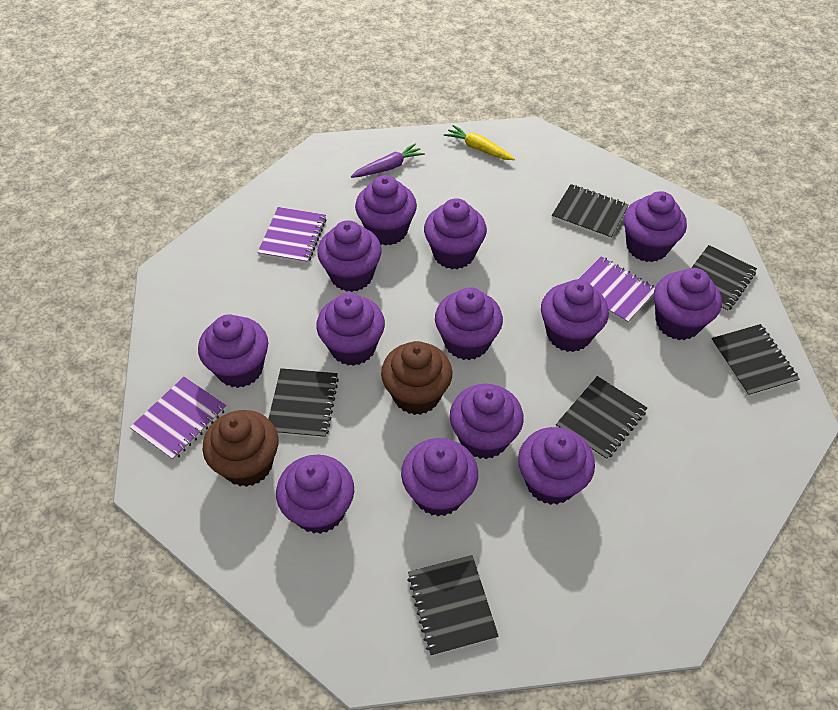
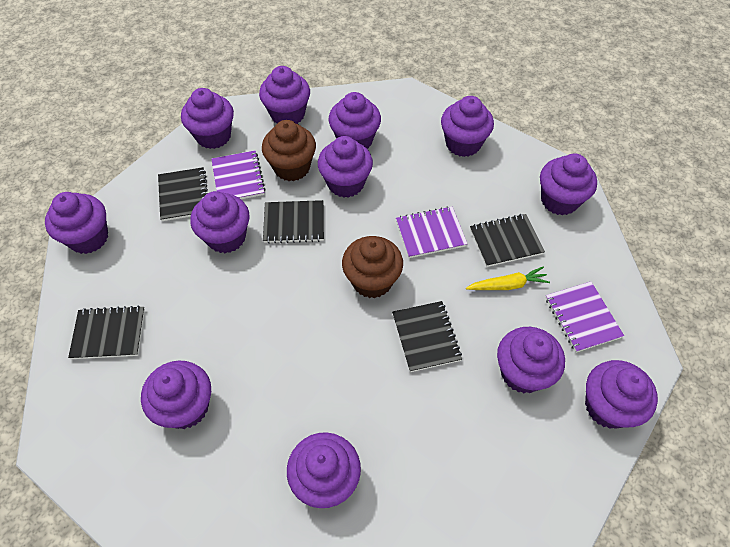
black notebook: 6 -> 5
purple carrot: 1 -> 0
purple cupcake: 13 -> 12

